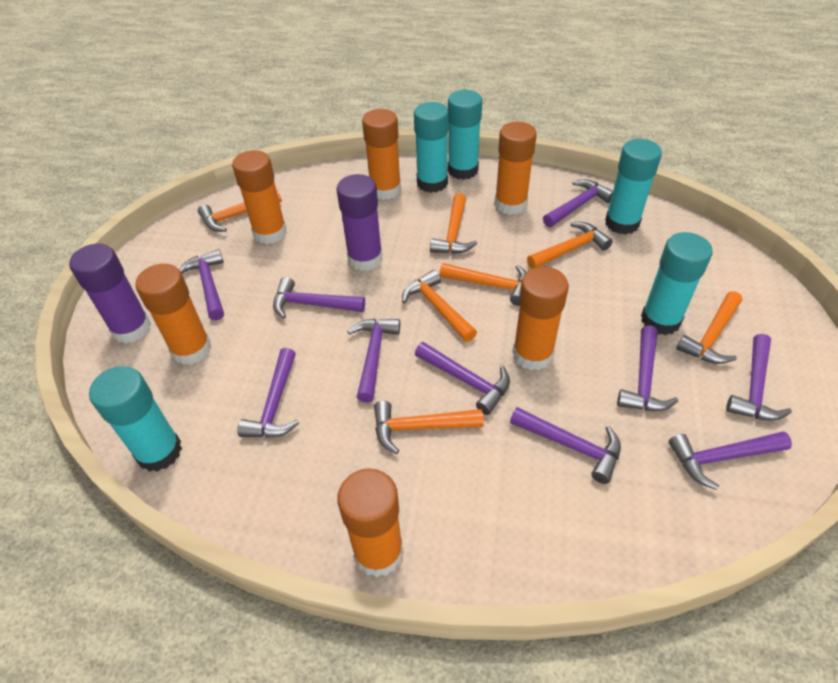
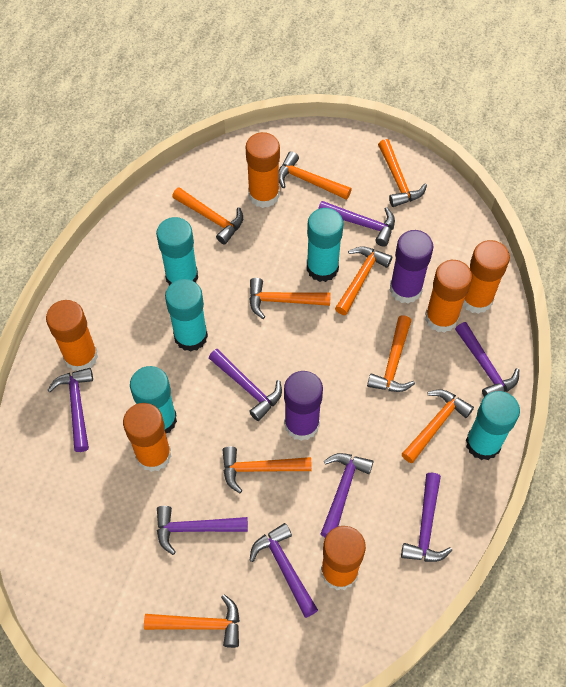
orange hammer: 7 -> 9
purple hammer: 10 -> 8

